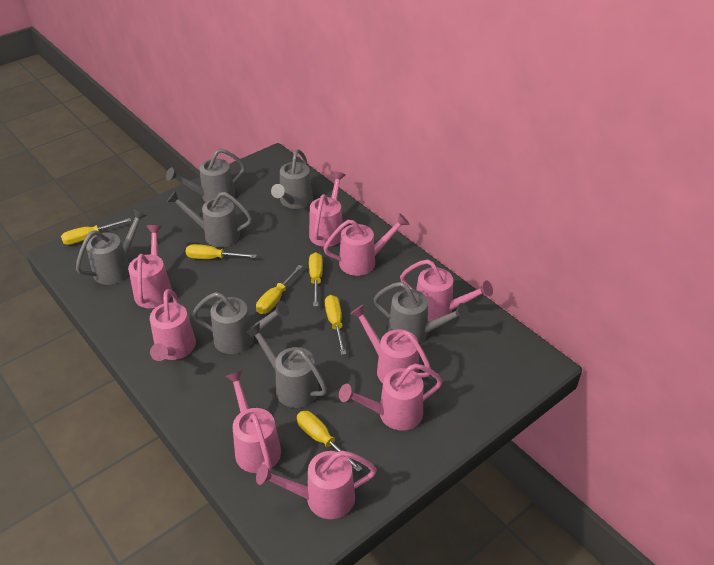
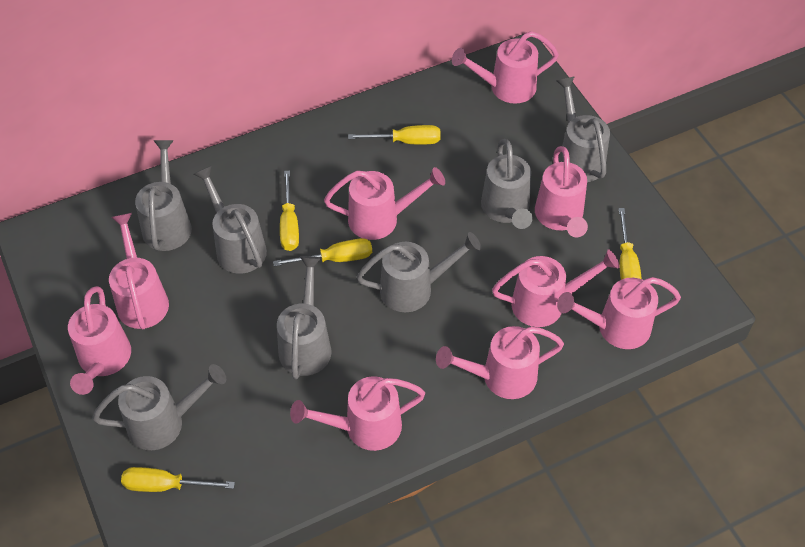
yellow screwdriver: 6 -> 5

